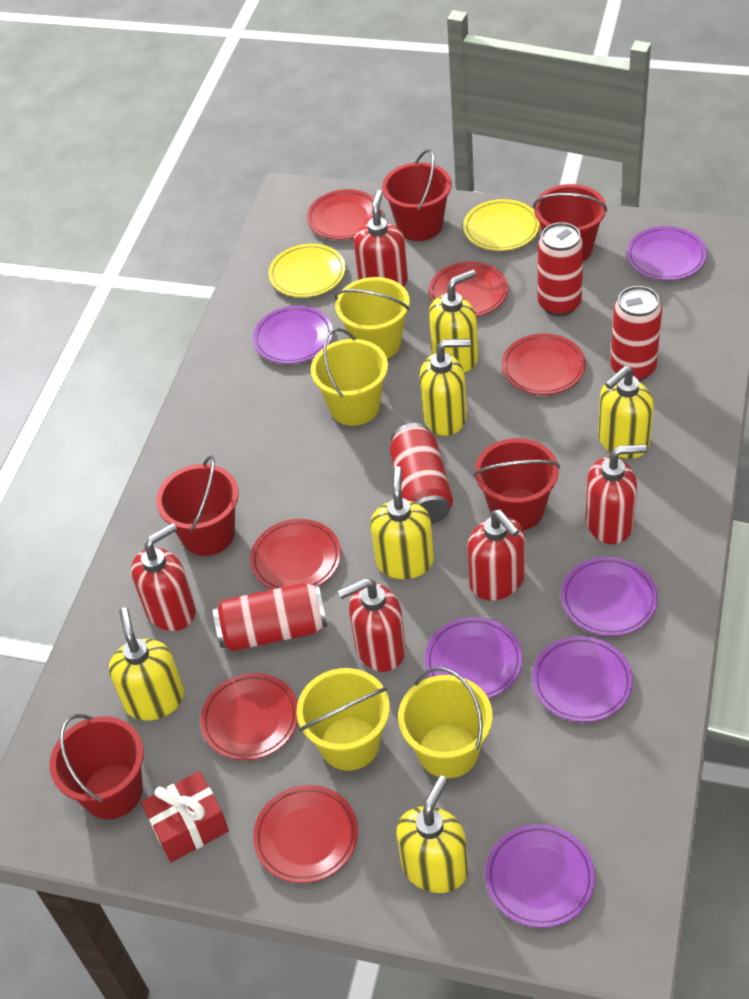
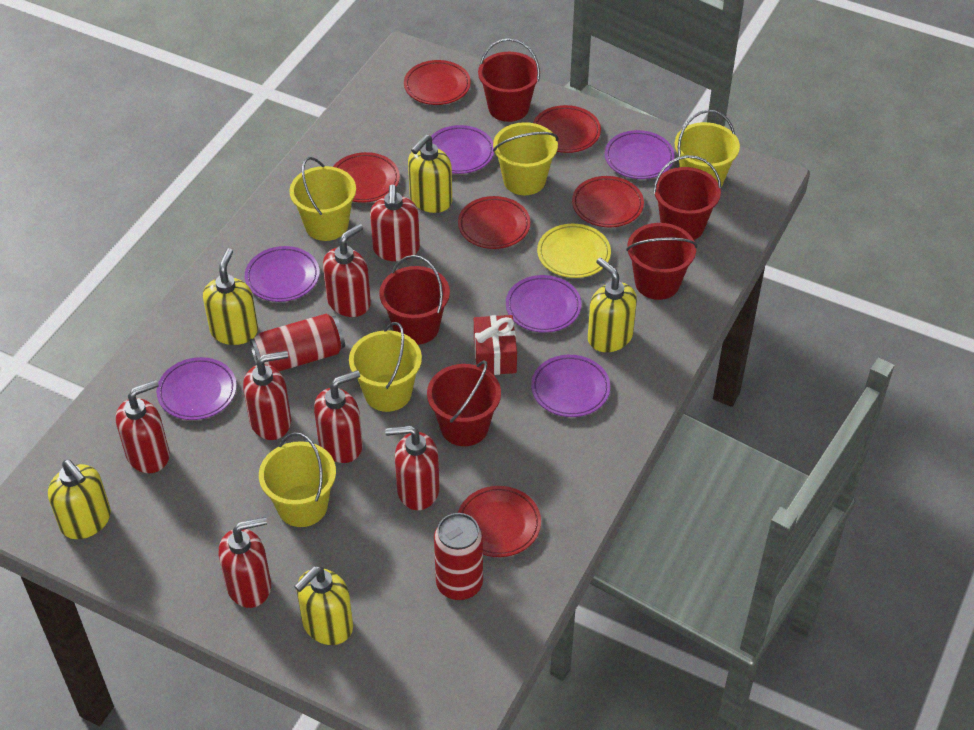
red can: 4 -> 2
red soap dispenser: 5 -> 7
yellow bucket: 4 -> 5
yellow plate: 2 -> 1
yellow soap dispenser: 6 -> 5

